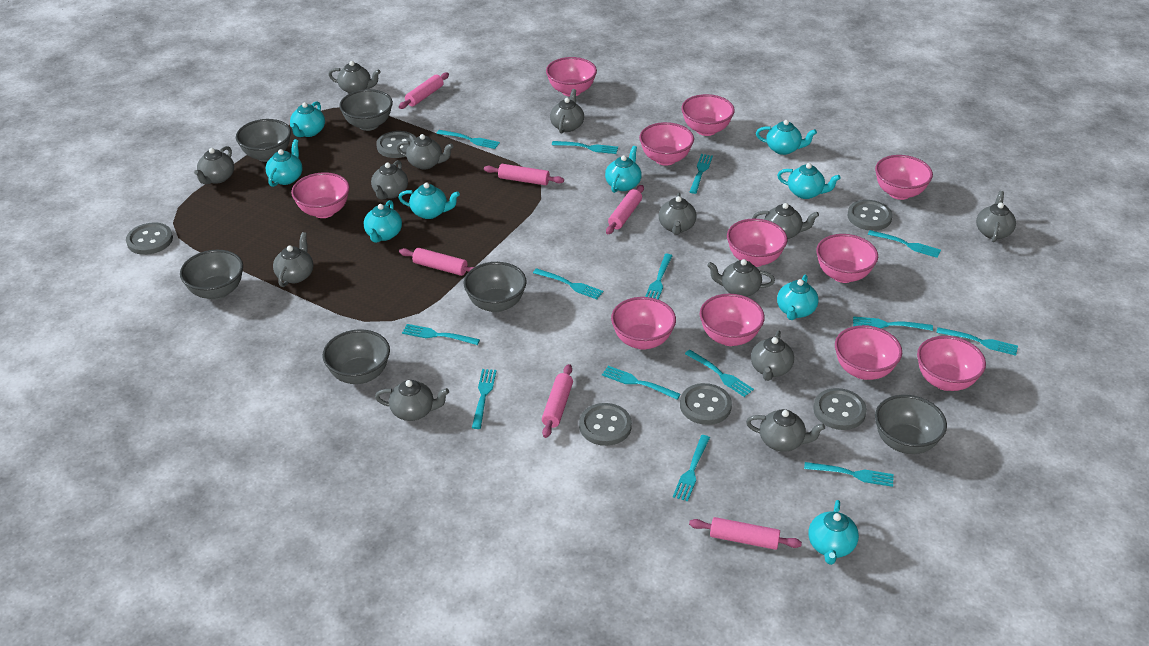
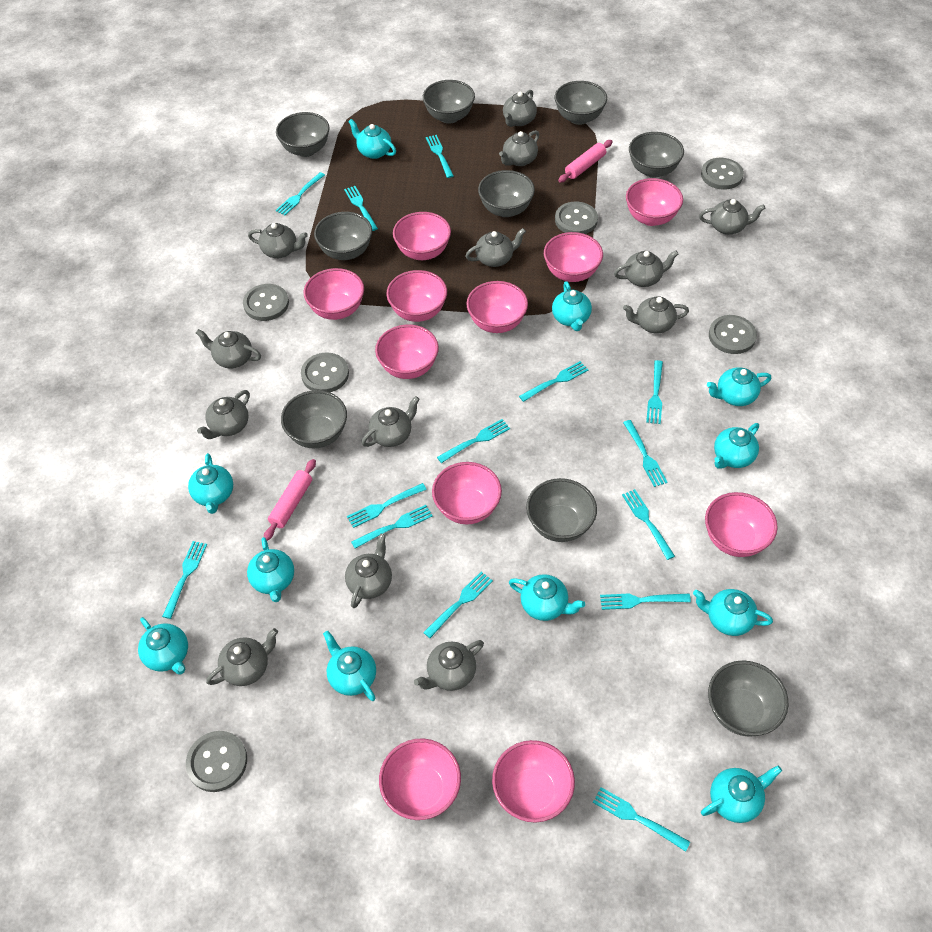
grey bowl: 6 -> 9
pink rolling pin: 6 -> 2
turquoise teapot: 9 -> 11

